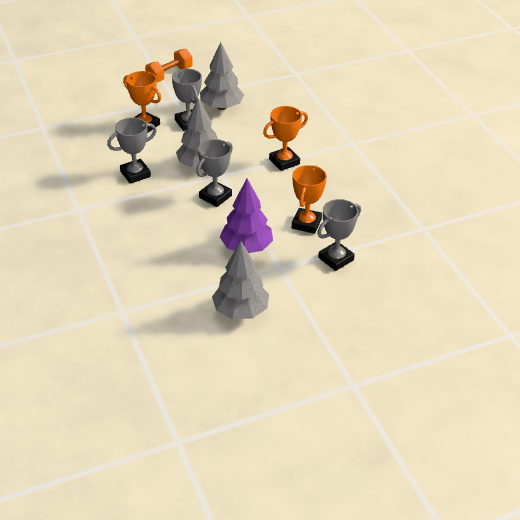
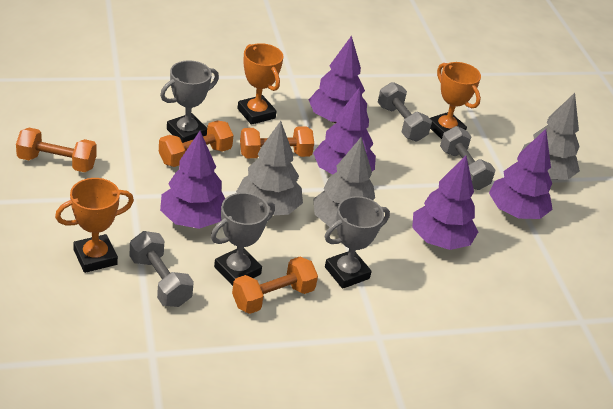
grey dumbbell: 0 -> 3
grey trophy: 4 -> 3
orange dumbbell: 1 -> 4
purple tree: 1 -> 5

